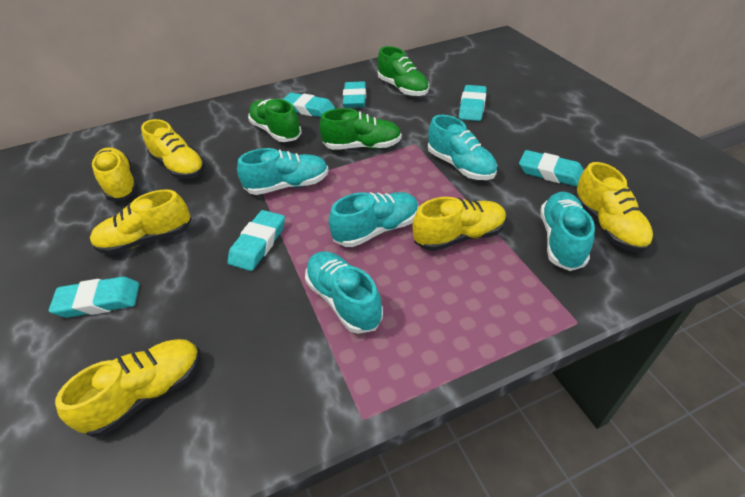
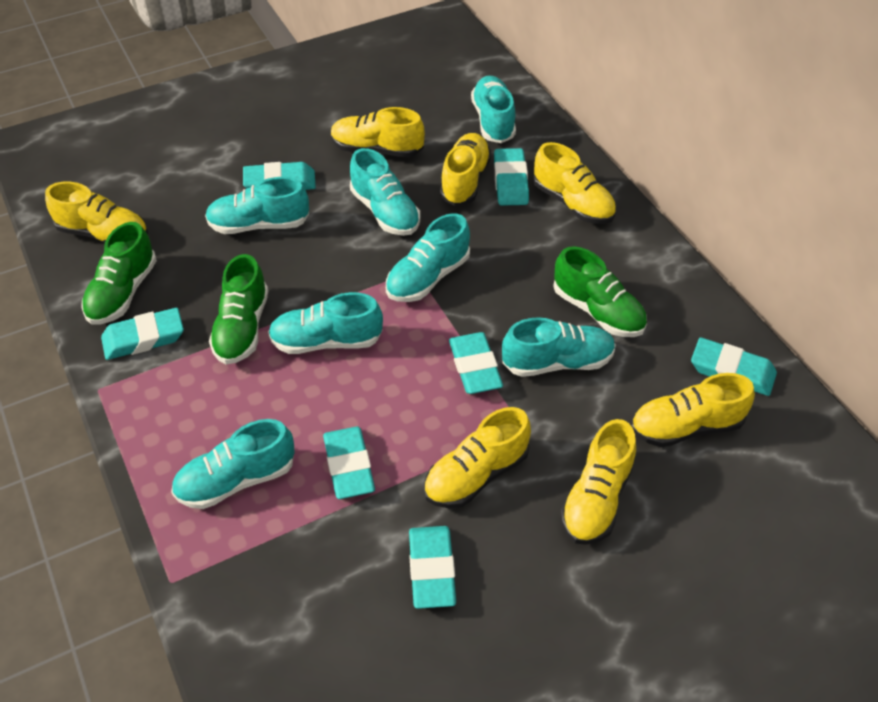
turquoise eraser: 6 -> 7
turquoise shoe: 5 -> 7
yellow shoe: 6 -> 7

